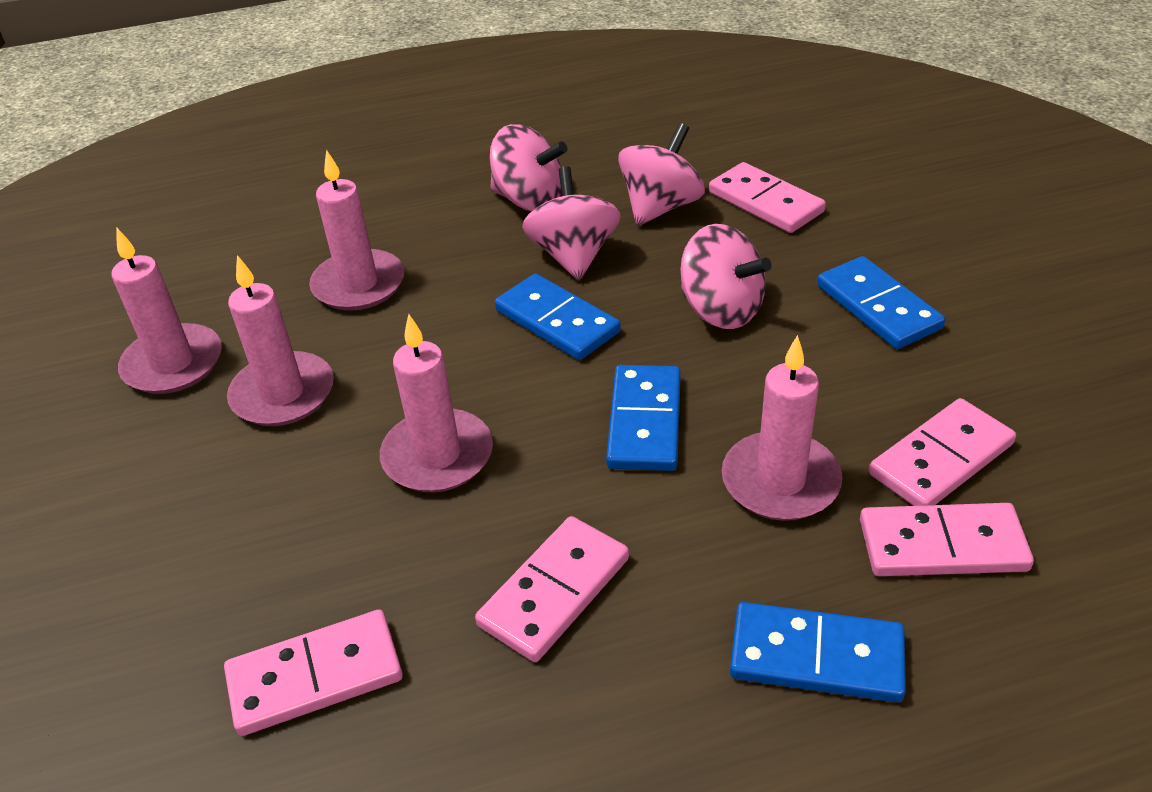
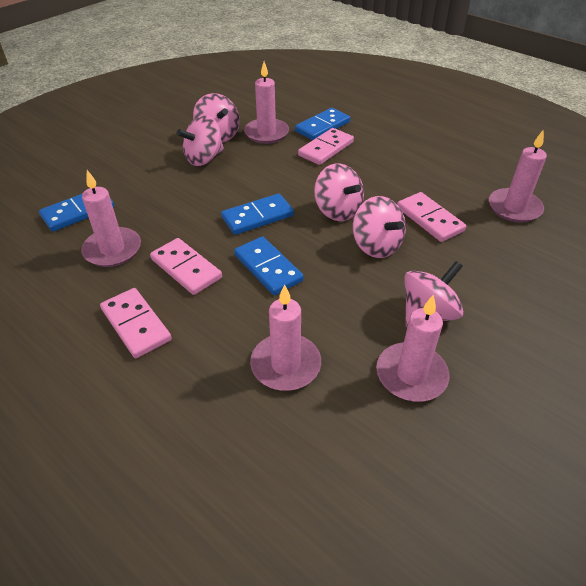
pink domino: 5 -> 4
pink spinning top: 4 -> 5

